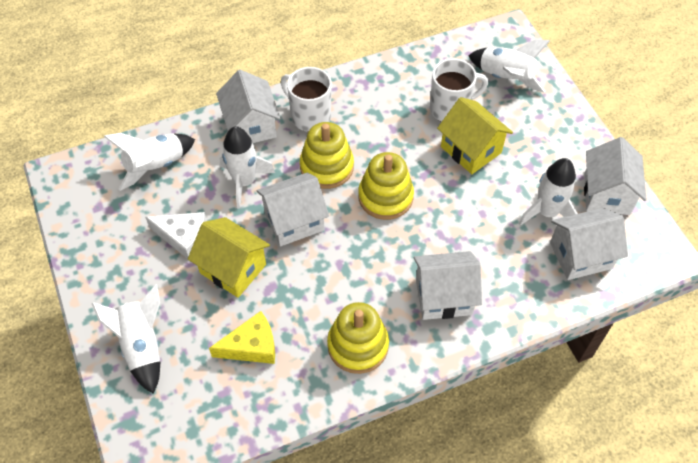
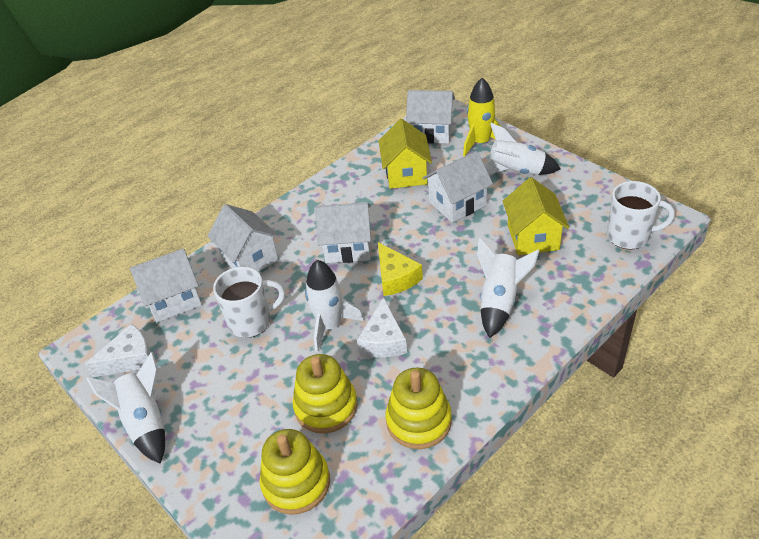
white cheese: 1 -> 2
white rocket: 5 -> 4
yellow rocket: 0 -> 1

